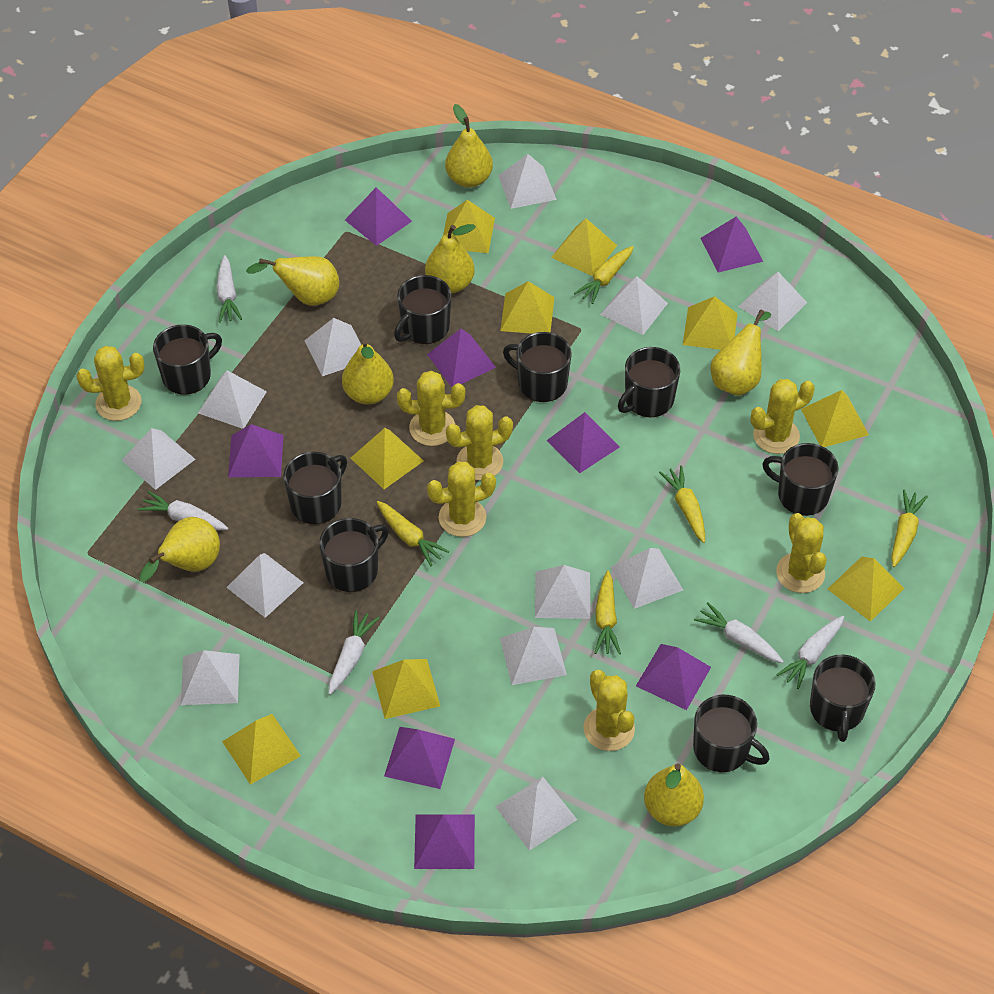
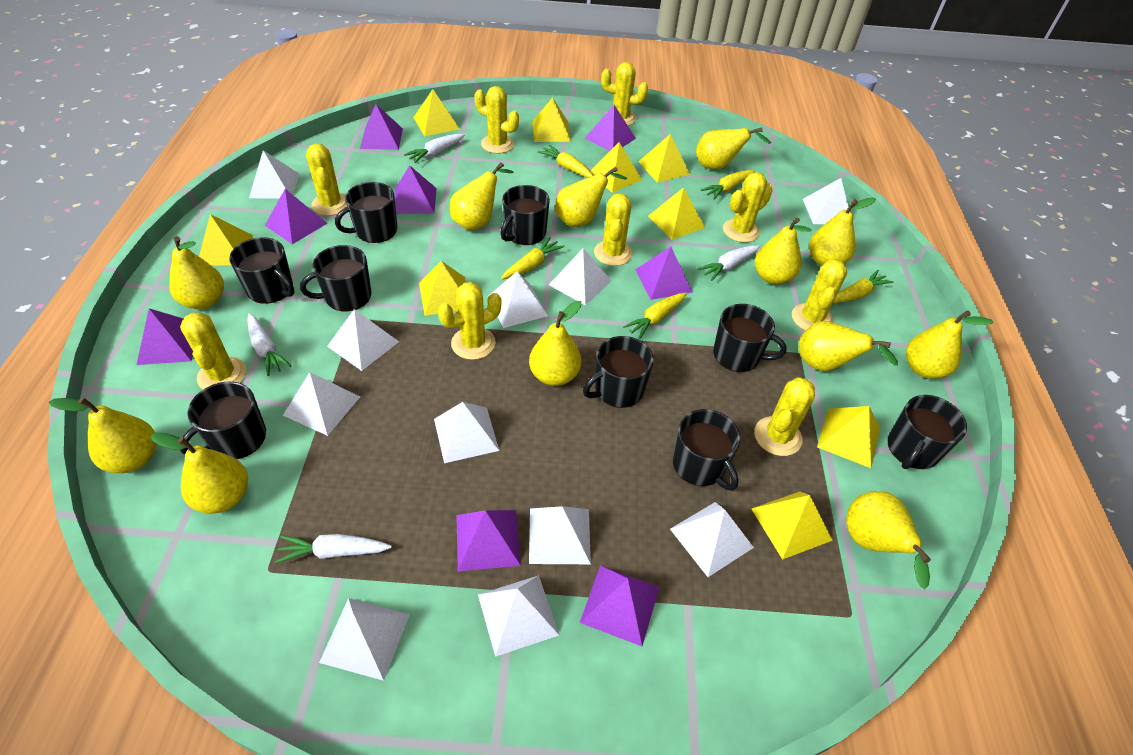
white carrot: 5 -> 4
white pyramid: 12 -> 11
yellow cactus: 7 -> 9
yellow pear: 7 -> 12

